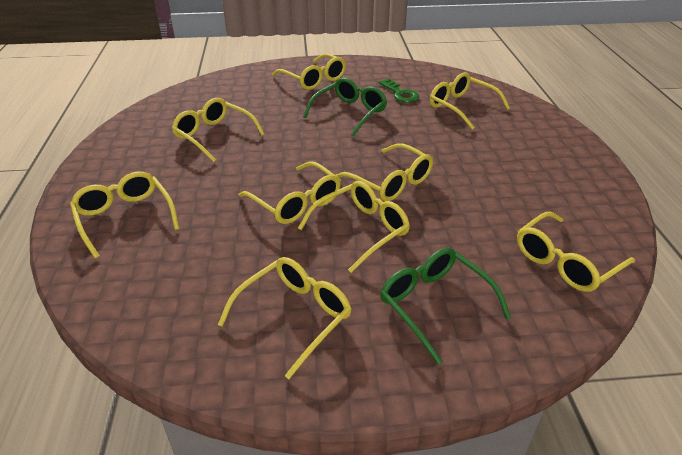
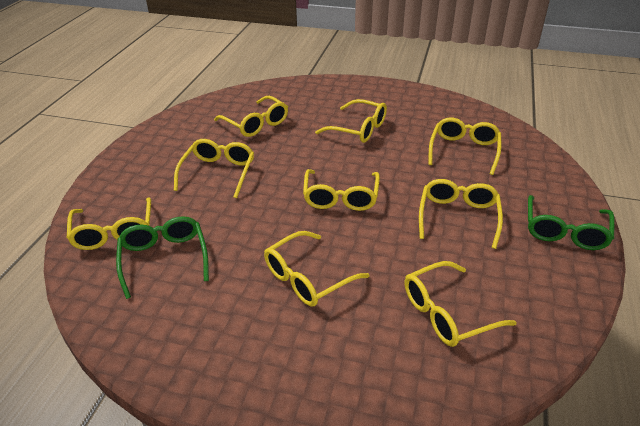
green key: 1 -> 0

